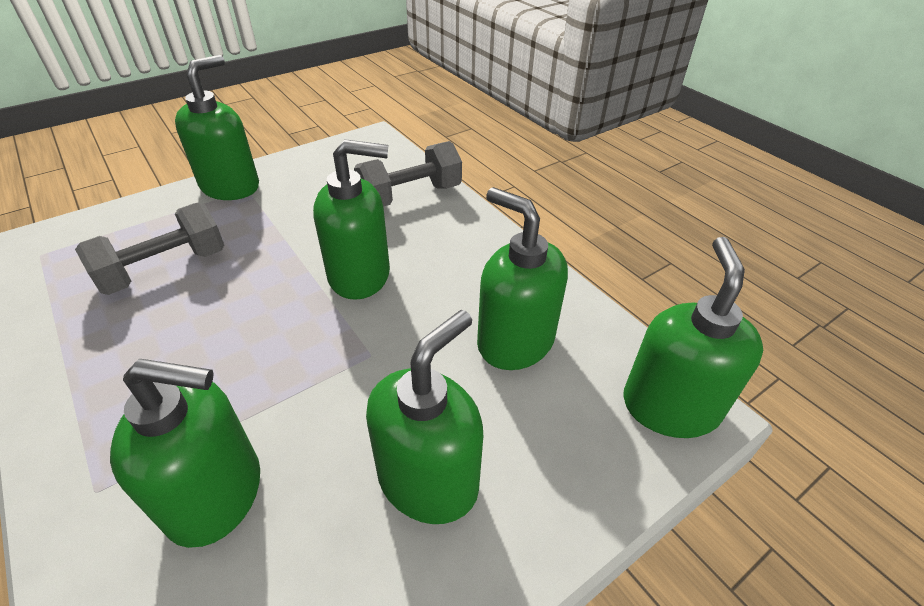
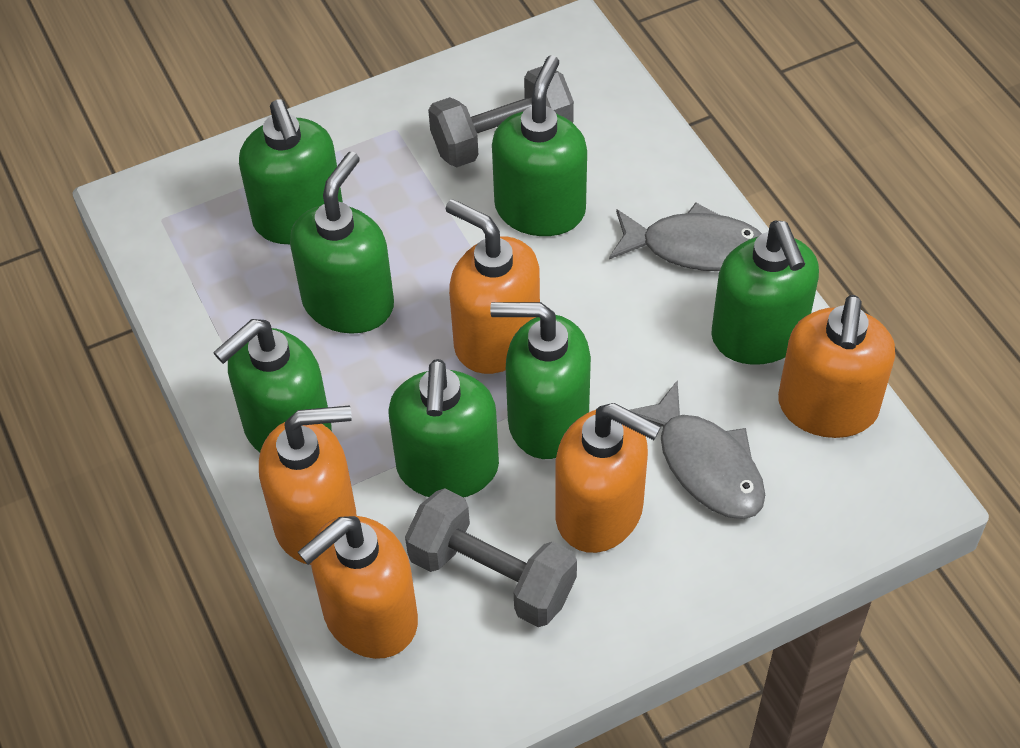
green soap dispenser: 6 -> 7
grey fish: 0 -> 2
orange soap dispenser: 0 -> 5

